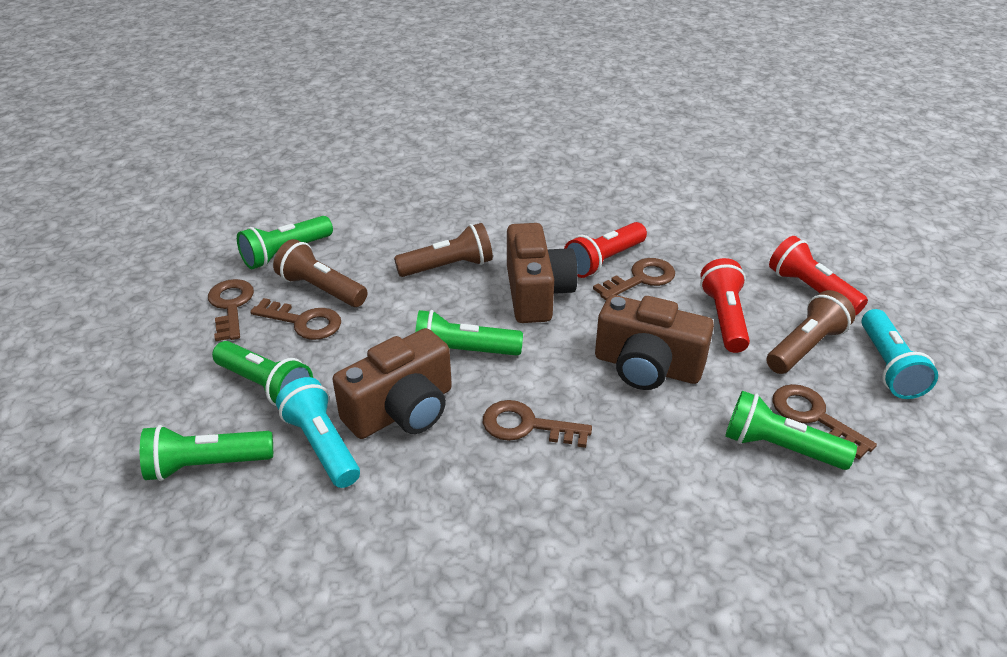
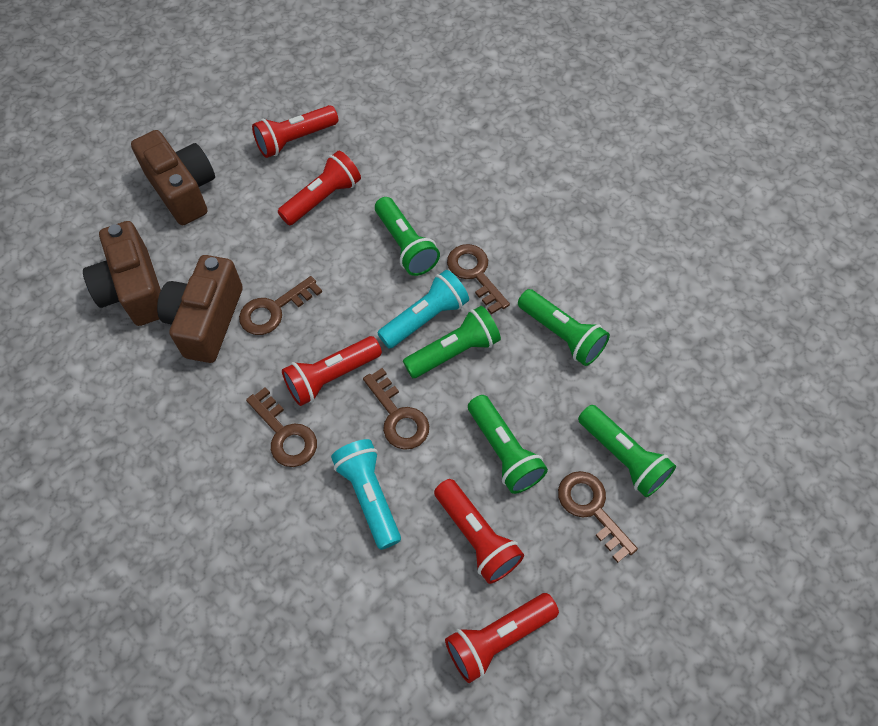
brown flashlight: 3 -> 0
red flashlight: 3 -> 5

